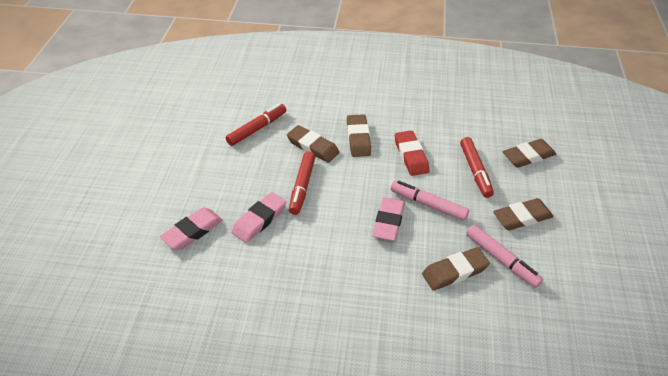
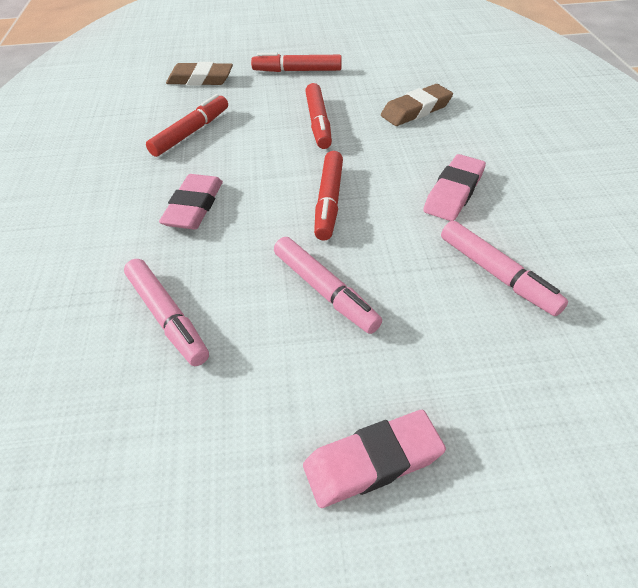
brown eraser: 5 -> 2
pink marker: 2 -> 3
red eraser: 1 -> 0
red marker: 3 -> 4

